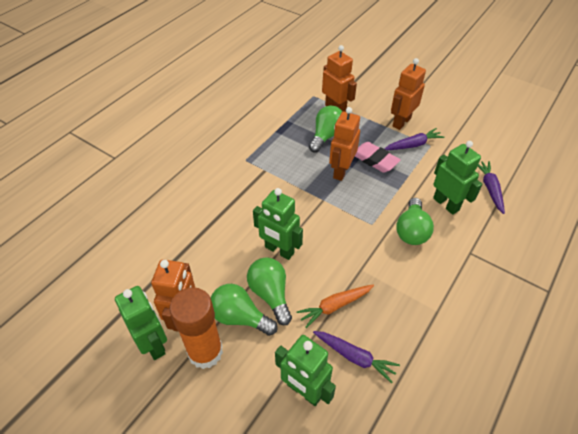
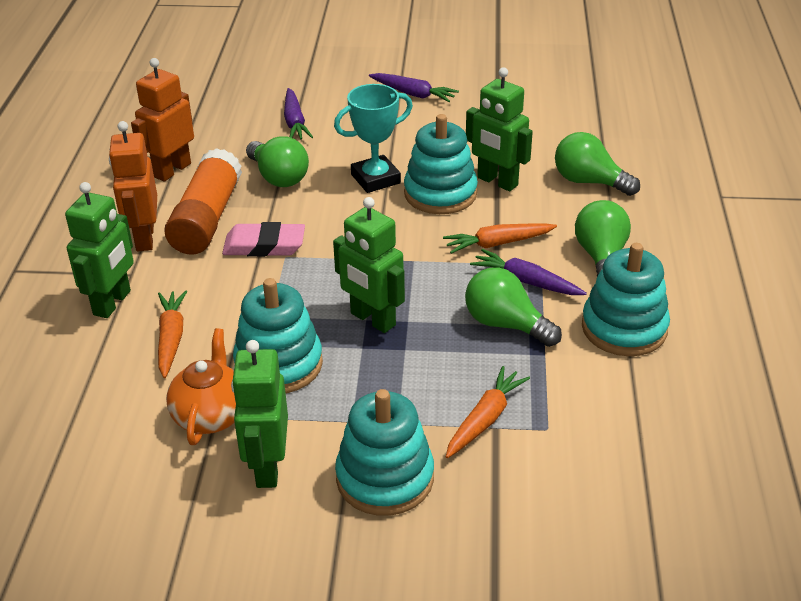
orange carrot: 1 -> 3
orange robot: 4 -> 2
orange teapot: 0 -> 1
turquoise stacking toy: 0 -> 4
turquoise trophy: 0 -> 1

